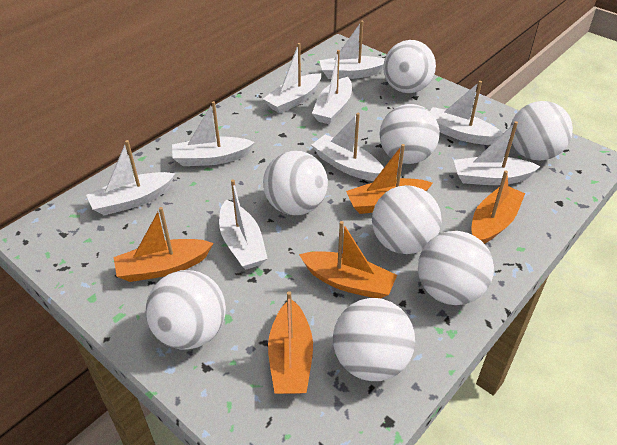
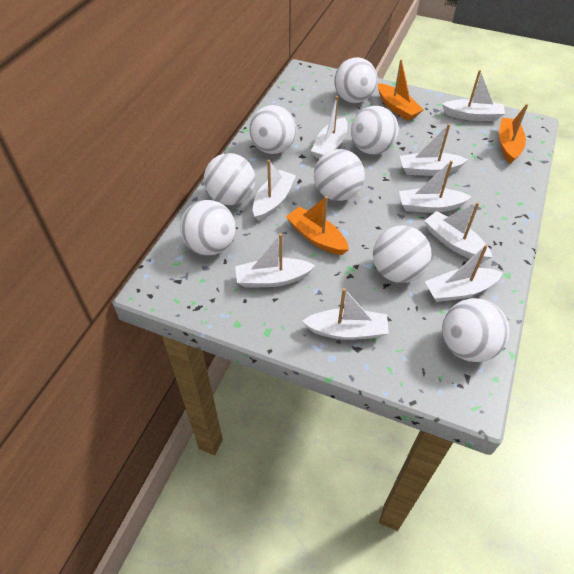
orange boat: 5 -> 3

